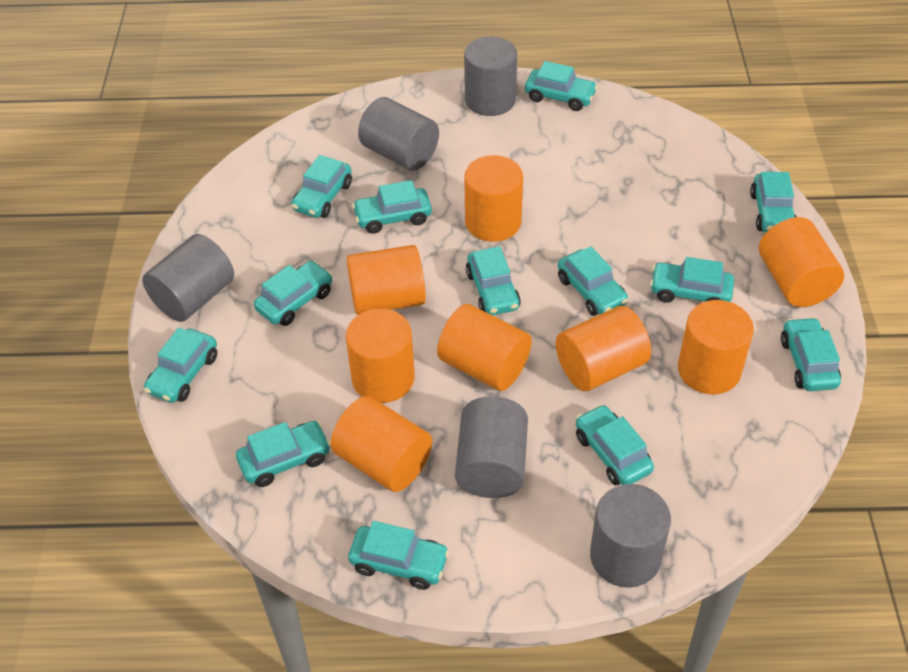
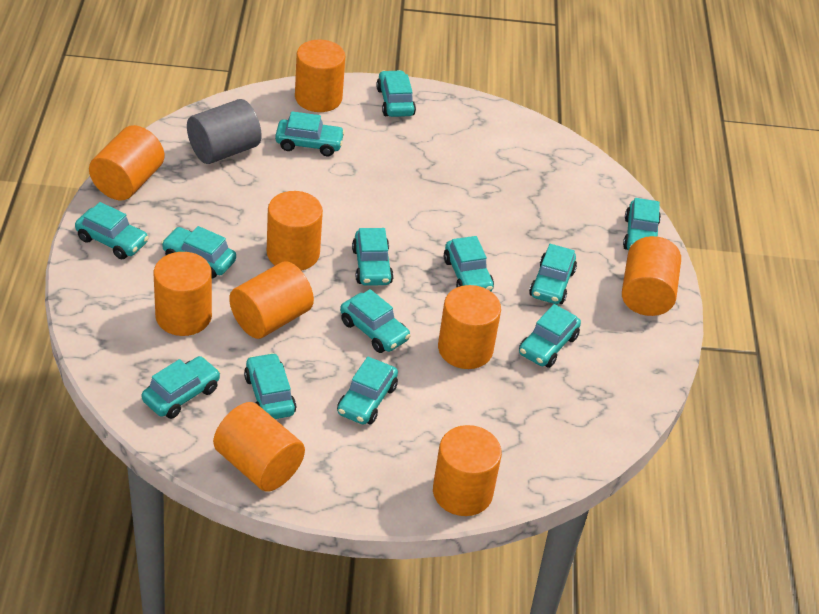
grey cylinder: 5 -> 1
orange cylinder: 8 -> 9

